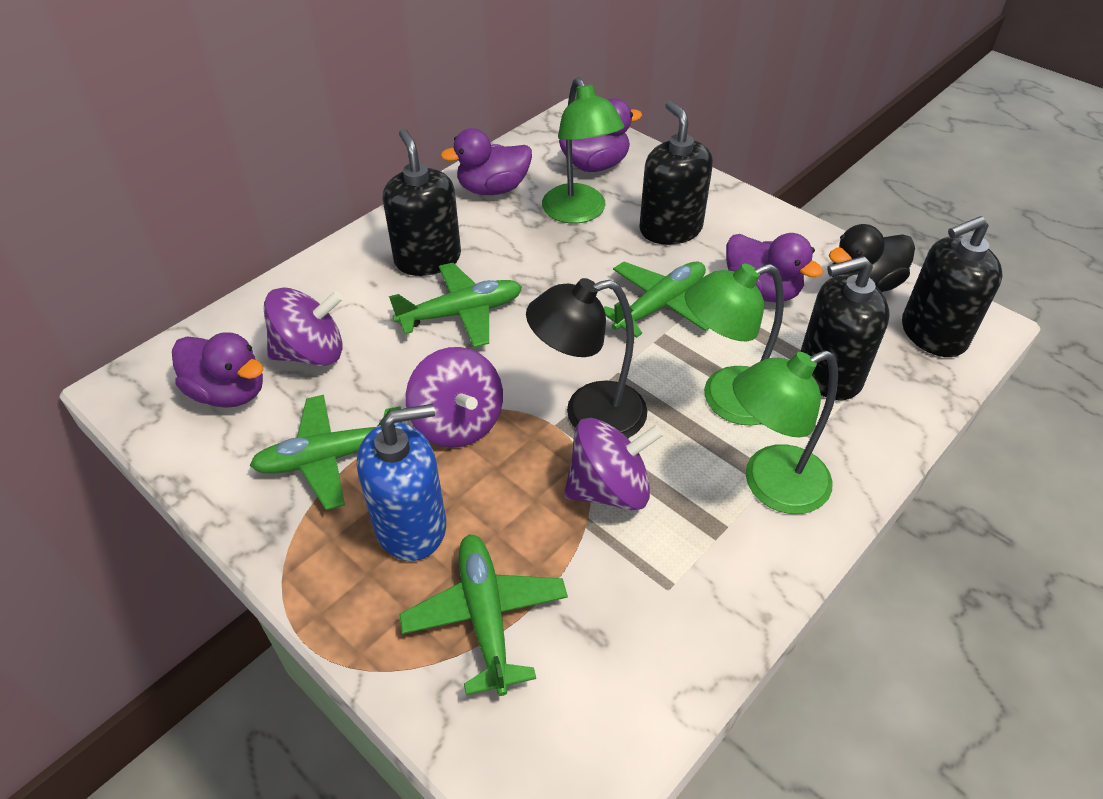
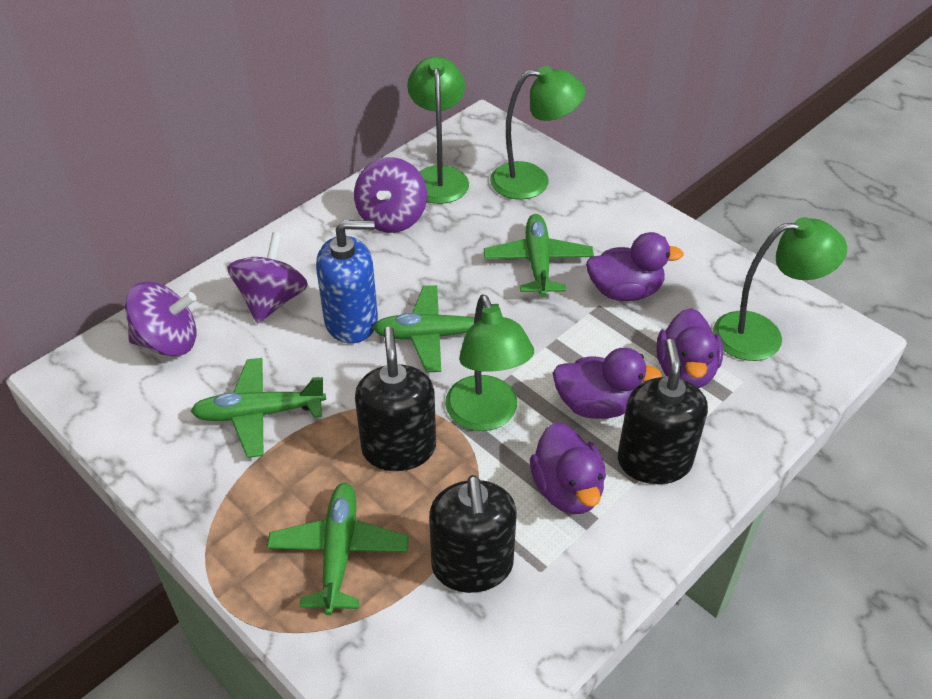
black duck: 1 -> 0
black lamp: 1 -> 0
black soap dispenser: 4 -> 3
green lamp: 3 -> 4

